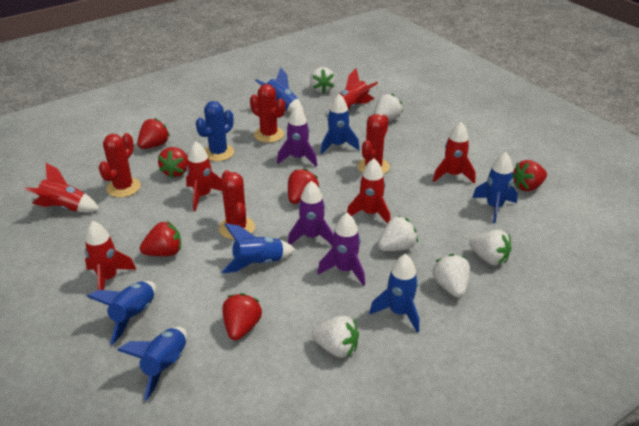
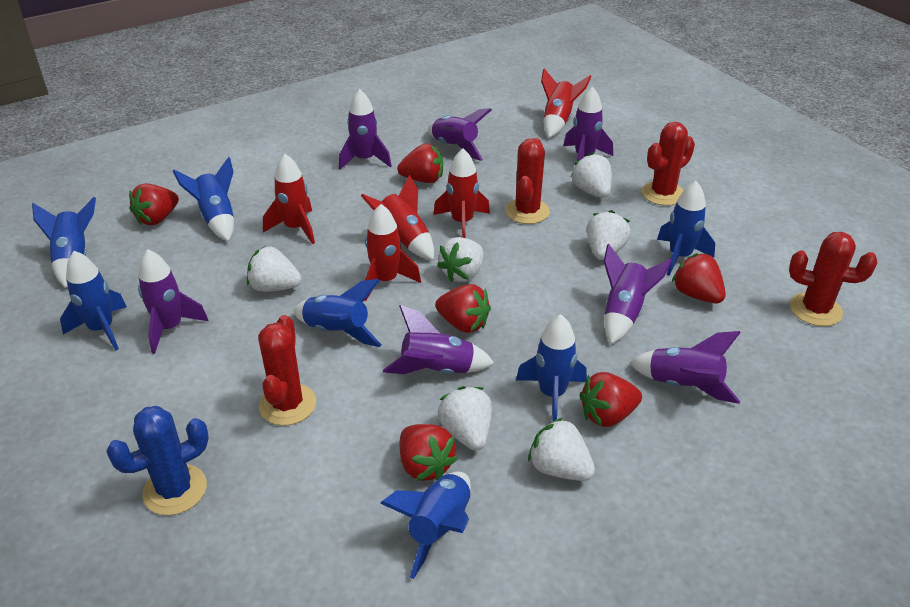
purple rocket: 3 -> 7
red rocket: 6 -> 5

